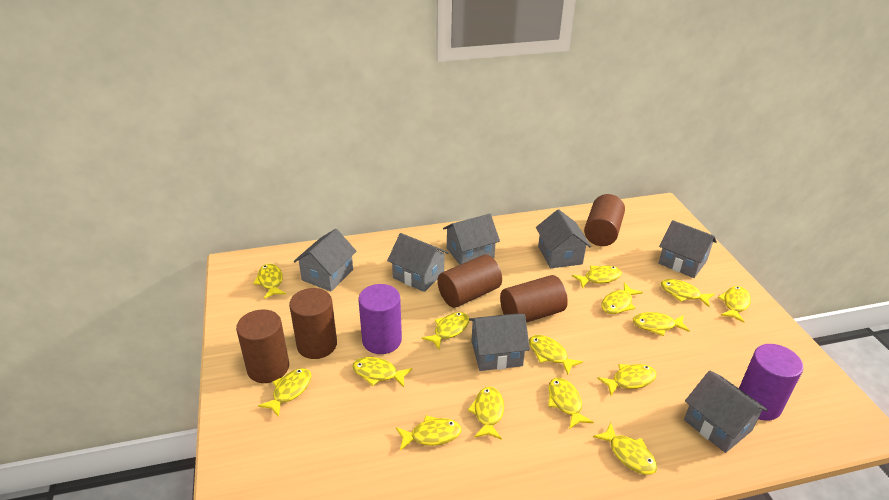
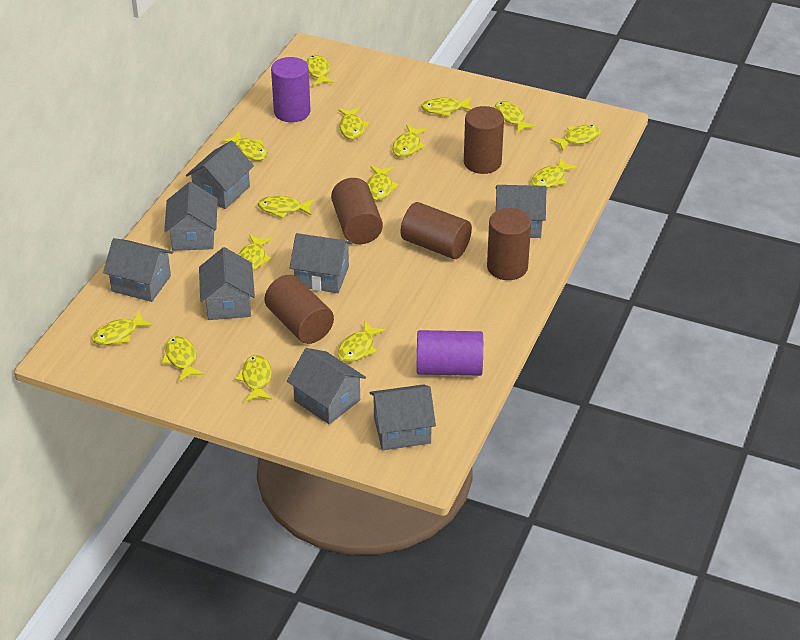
grey house: 7 -> 8

